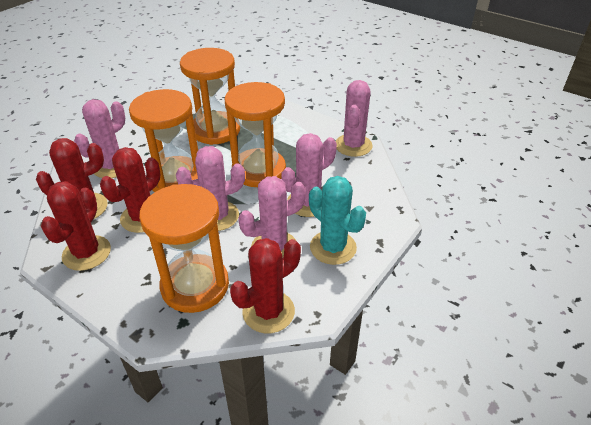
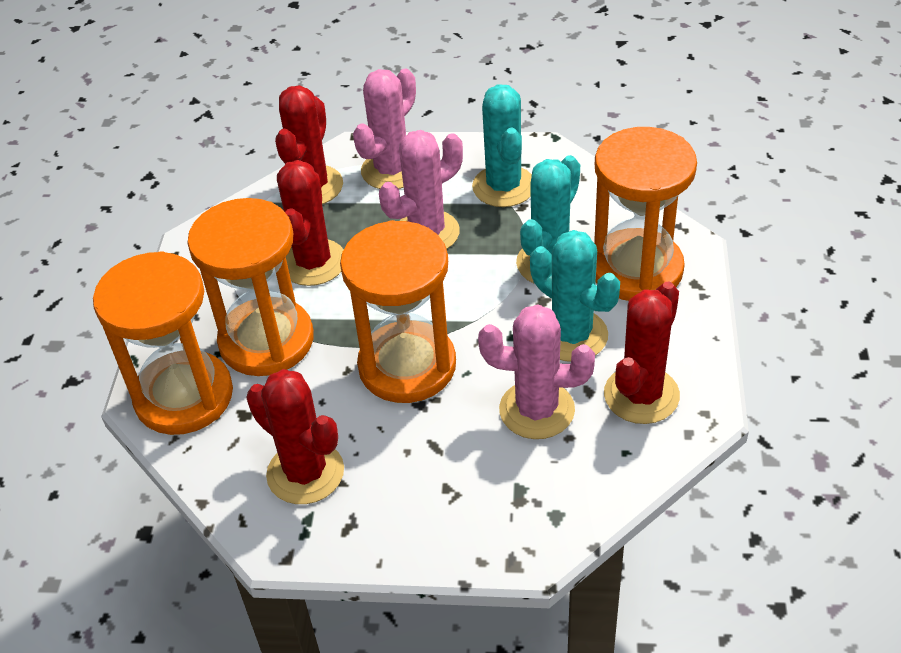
pink cactus: 5 -> 3
turquoise cactus: 1 -> 3

